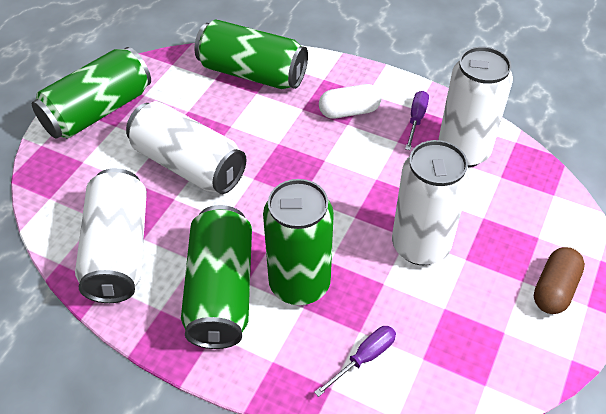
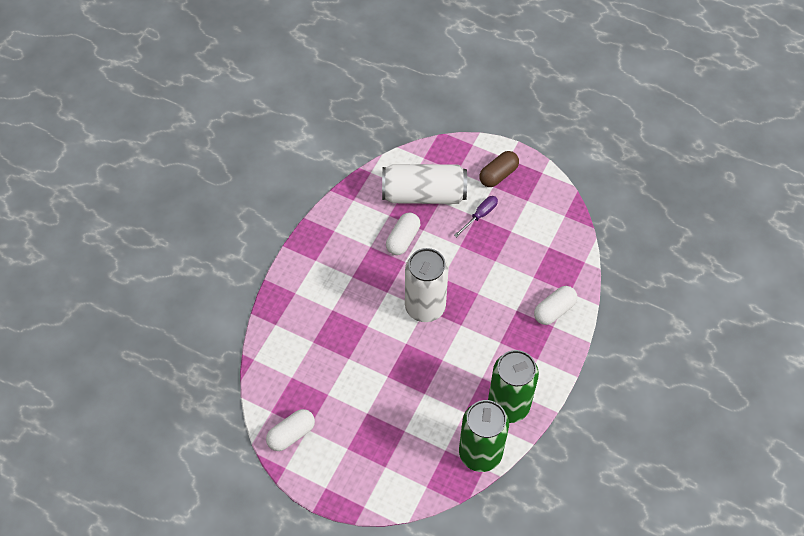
green can: 4 -> 2
purple screwdriver: 2 -> 1
white can: 4 -> 2
white capsule: 1 -> 3

